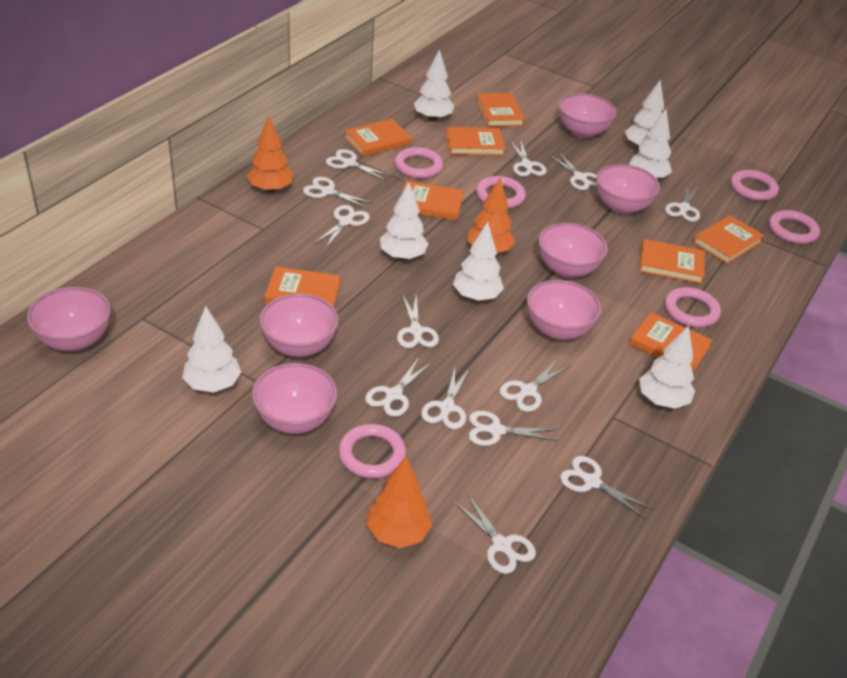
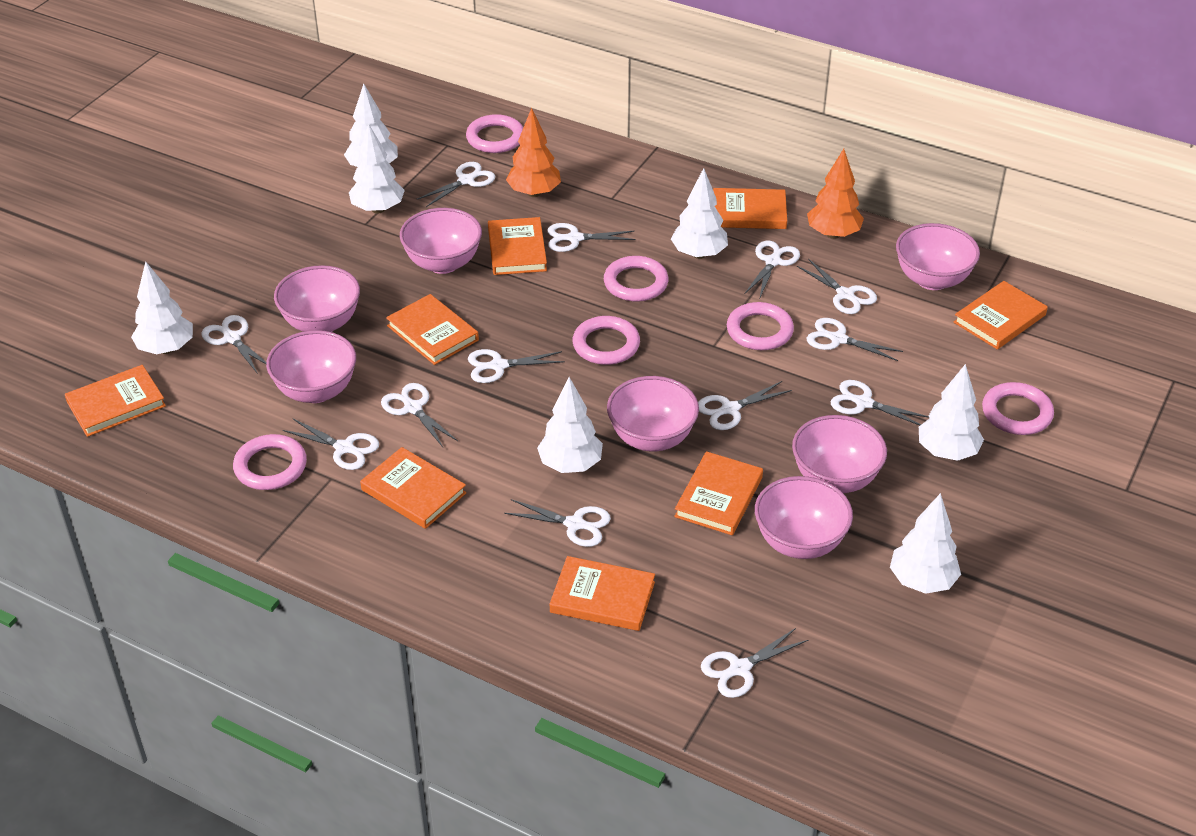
orange tree: 3 -> 2

